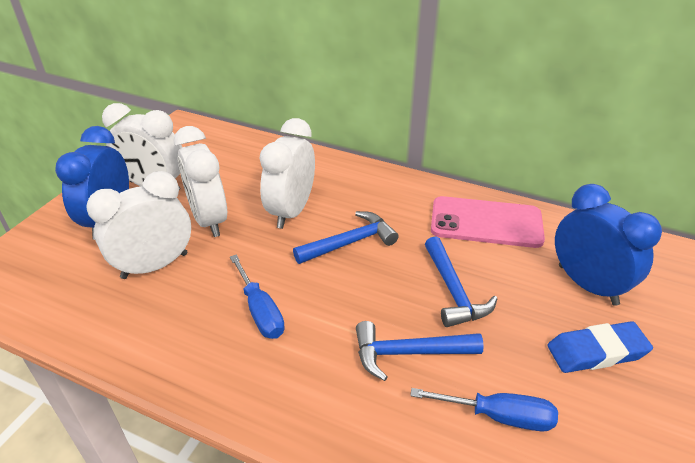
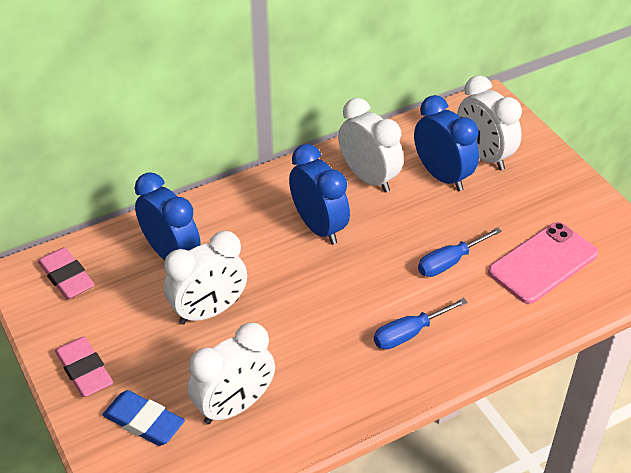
blue clock: 2 -> 3
blue hammer: 3 -> 0
pink eraser: 0 -> 2

